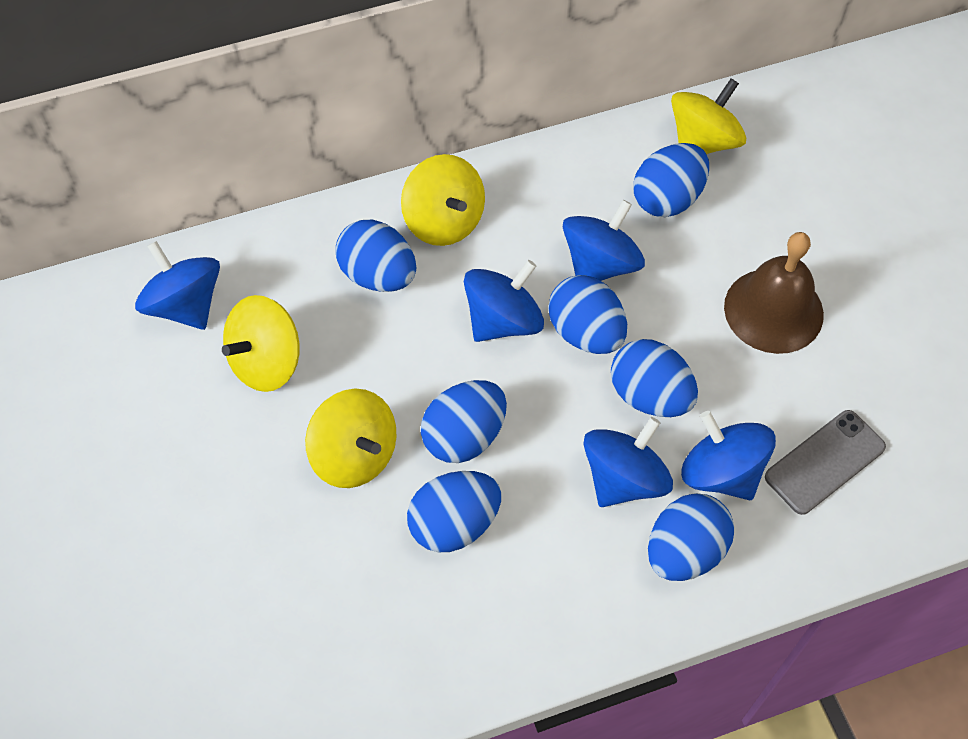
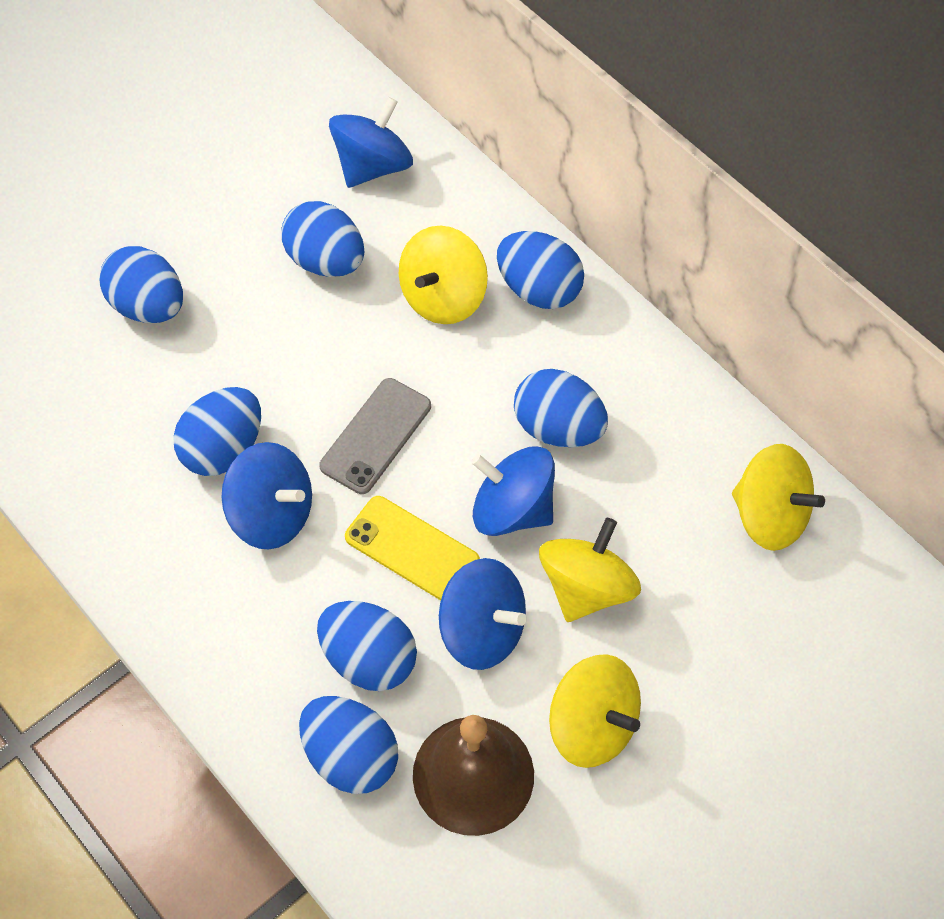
blue spinning top: 5 -> 4
yellow phone: 0 -> 1

